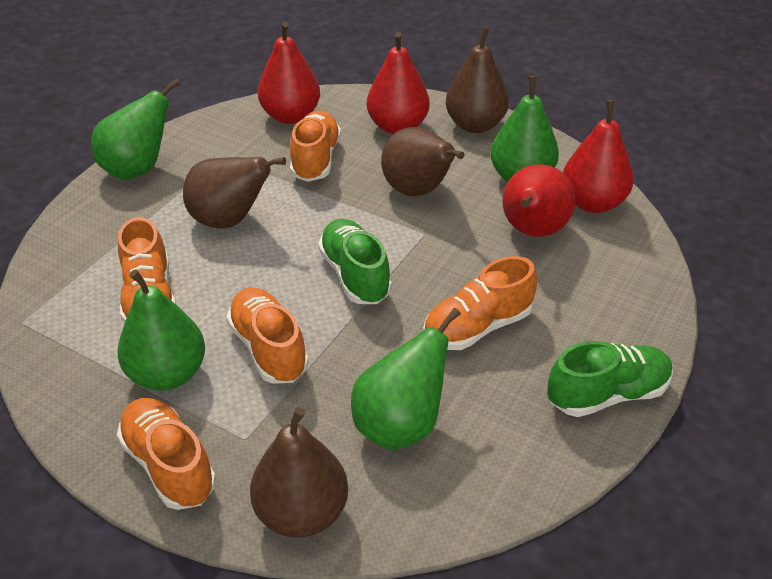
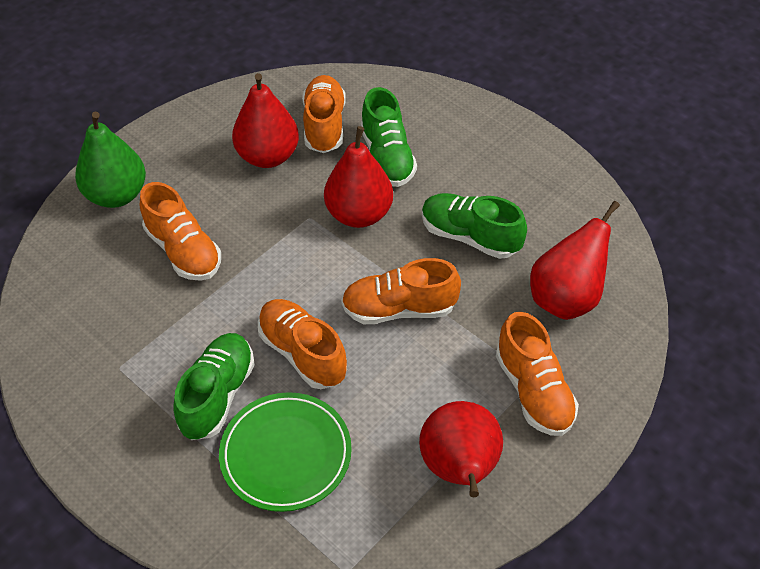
brown pear: 4 -> 0
green pear: 4 -> 1
green plate: 0 -> 1
green shoe: 2 -> 3

